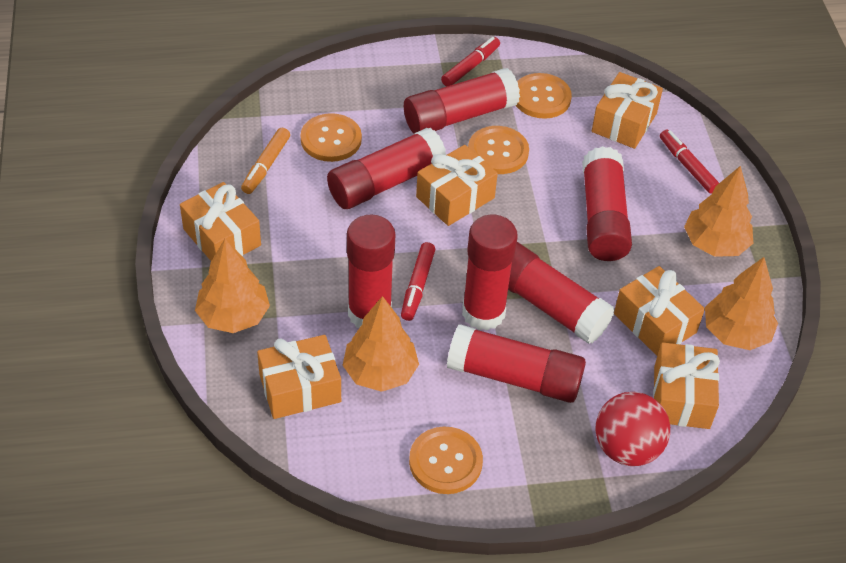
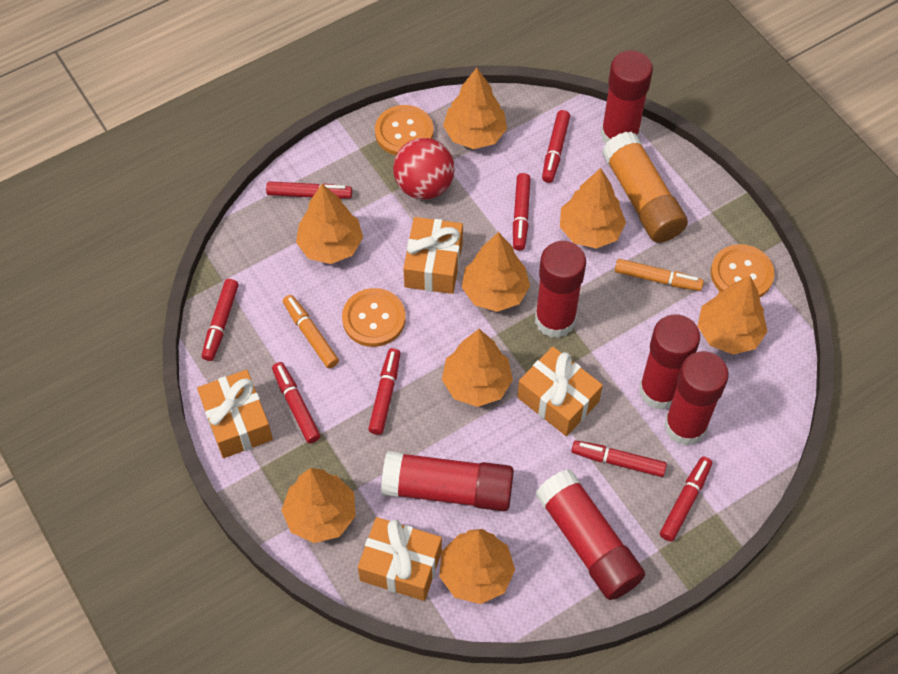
orange button: 4 -> 3
orange gift: 6 -> 4
orange glue stick: 0 -> 1
orange marker: 1 -> 2
orange tree: 4 -> 8
red glue stick: 7 -> 6
red marker: 3 -> 8

